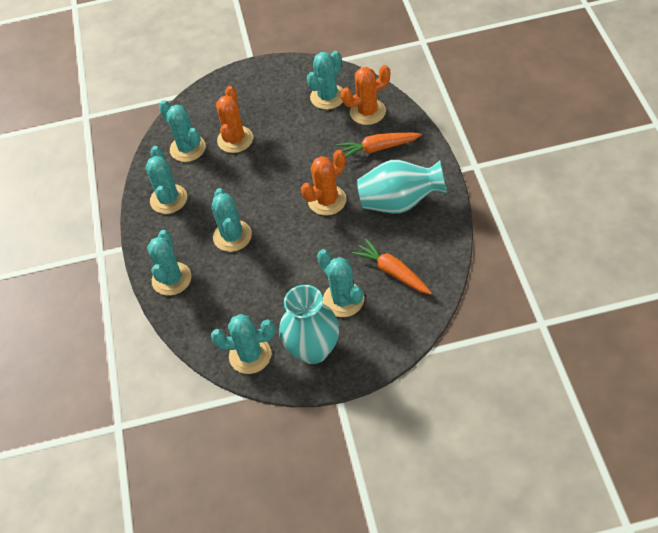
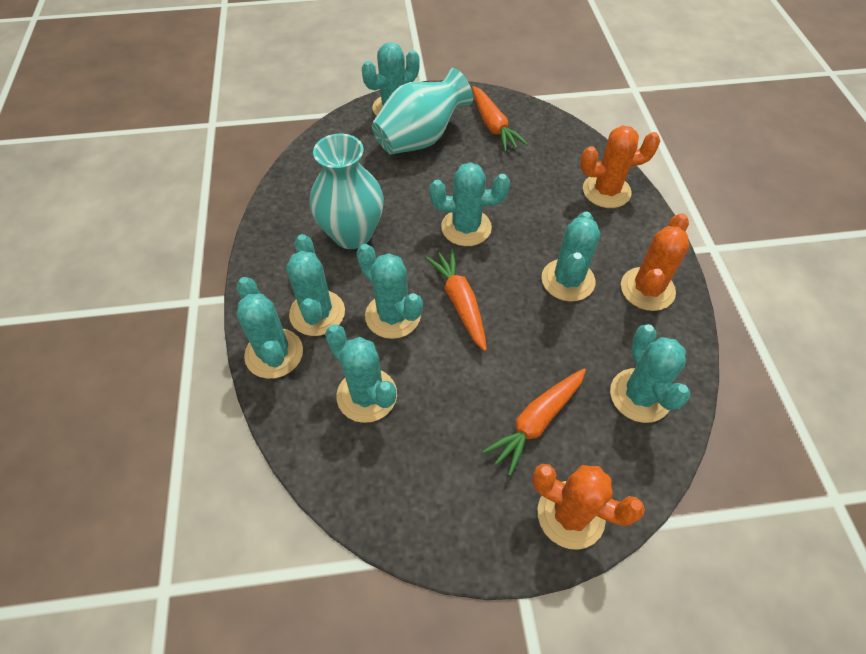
orange carrot: 2 -> 3
turquoise cactus: 7 -> 8

